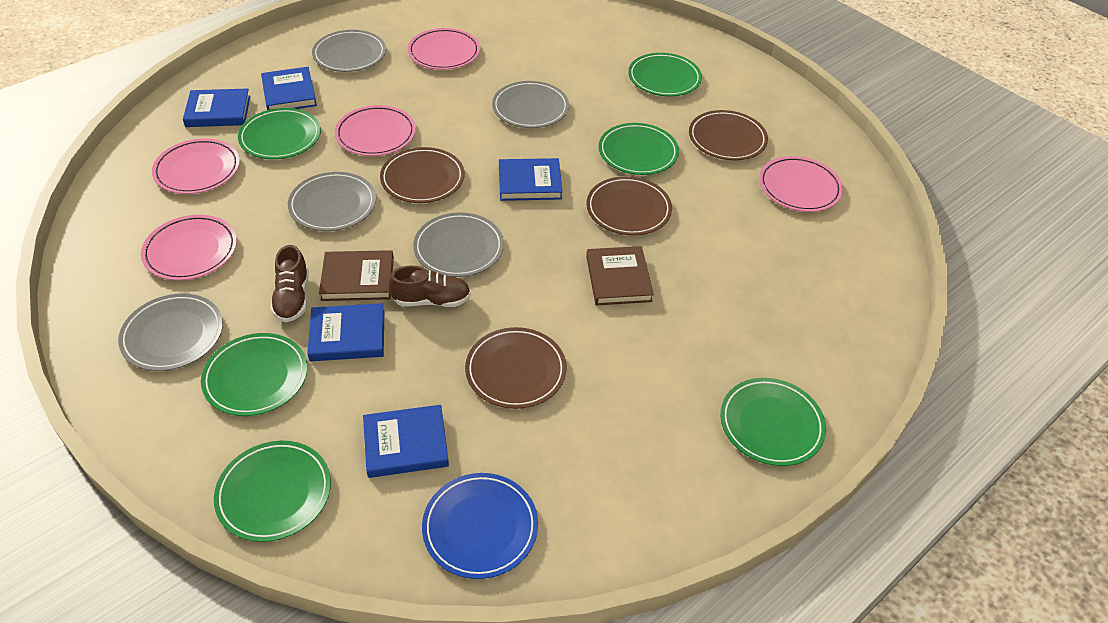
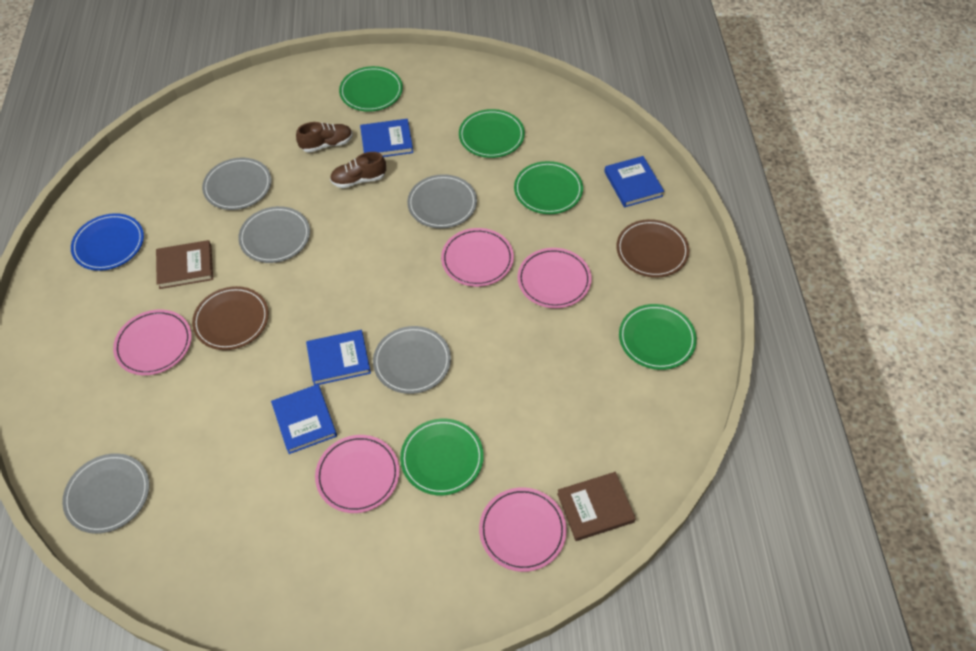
blue book: 5 -> 4
brown plate: 4 -> 2
green plate: 6 -> 5

